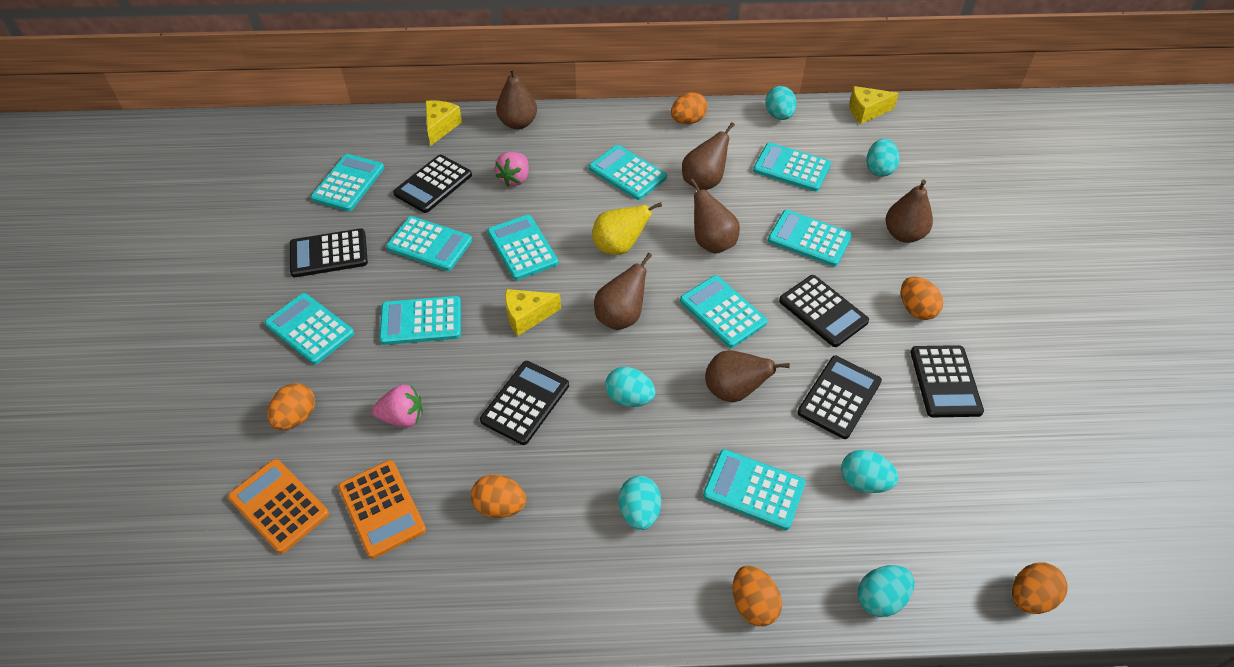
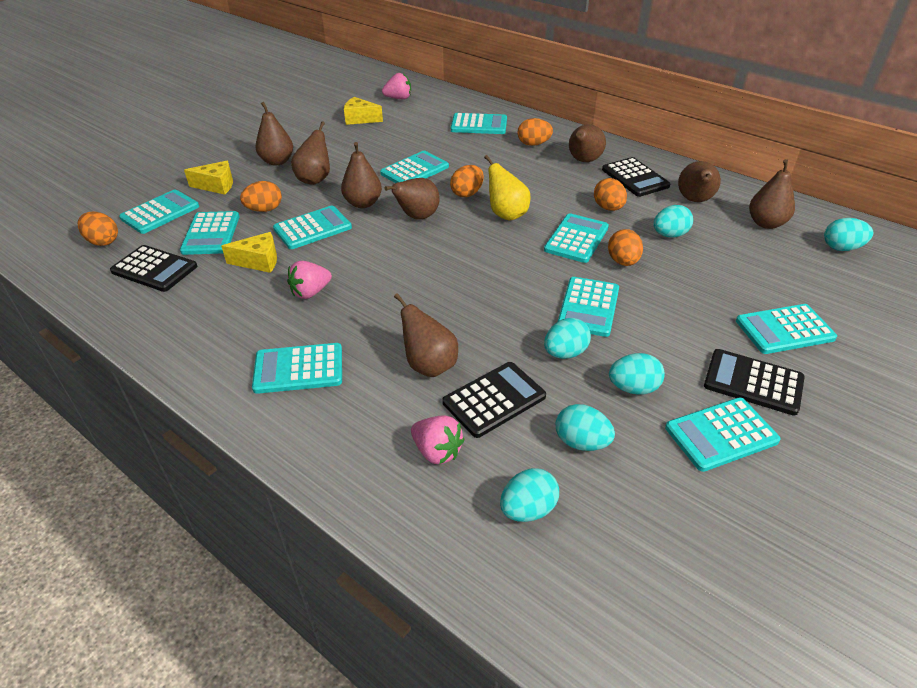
black calculator: 6 -> 4
brown pear: 6 -> 8
orange calculator: 2 -> 0
pink strawberry: 2 -> 3

